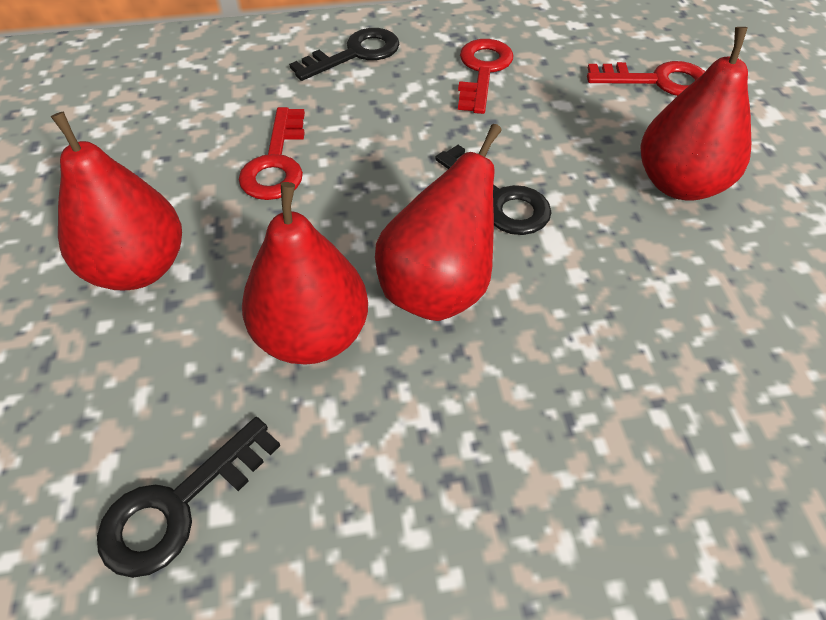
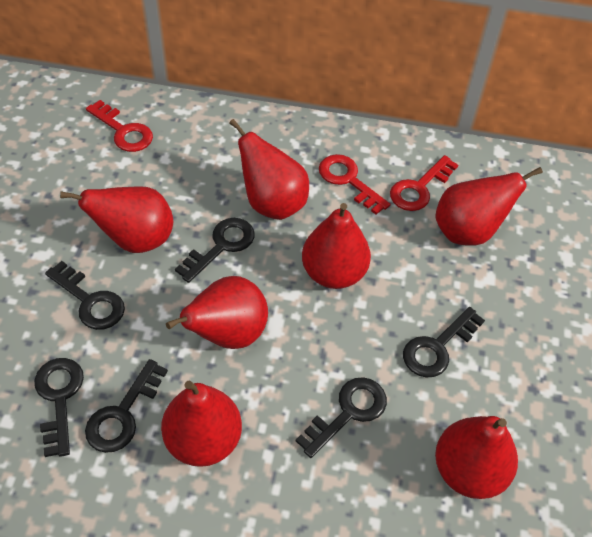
black key: 3 -> 6
red pear: 4 -> 7

